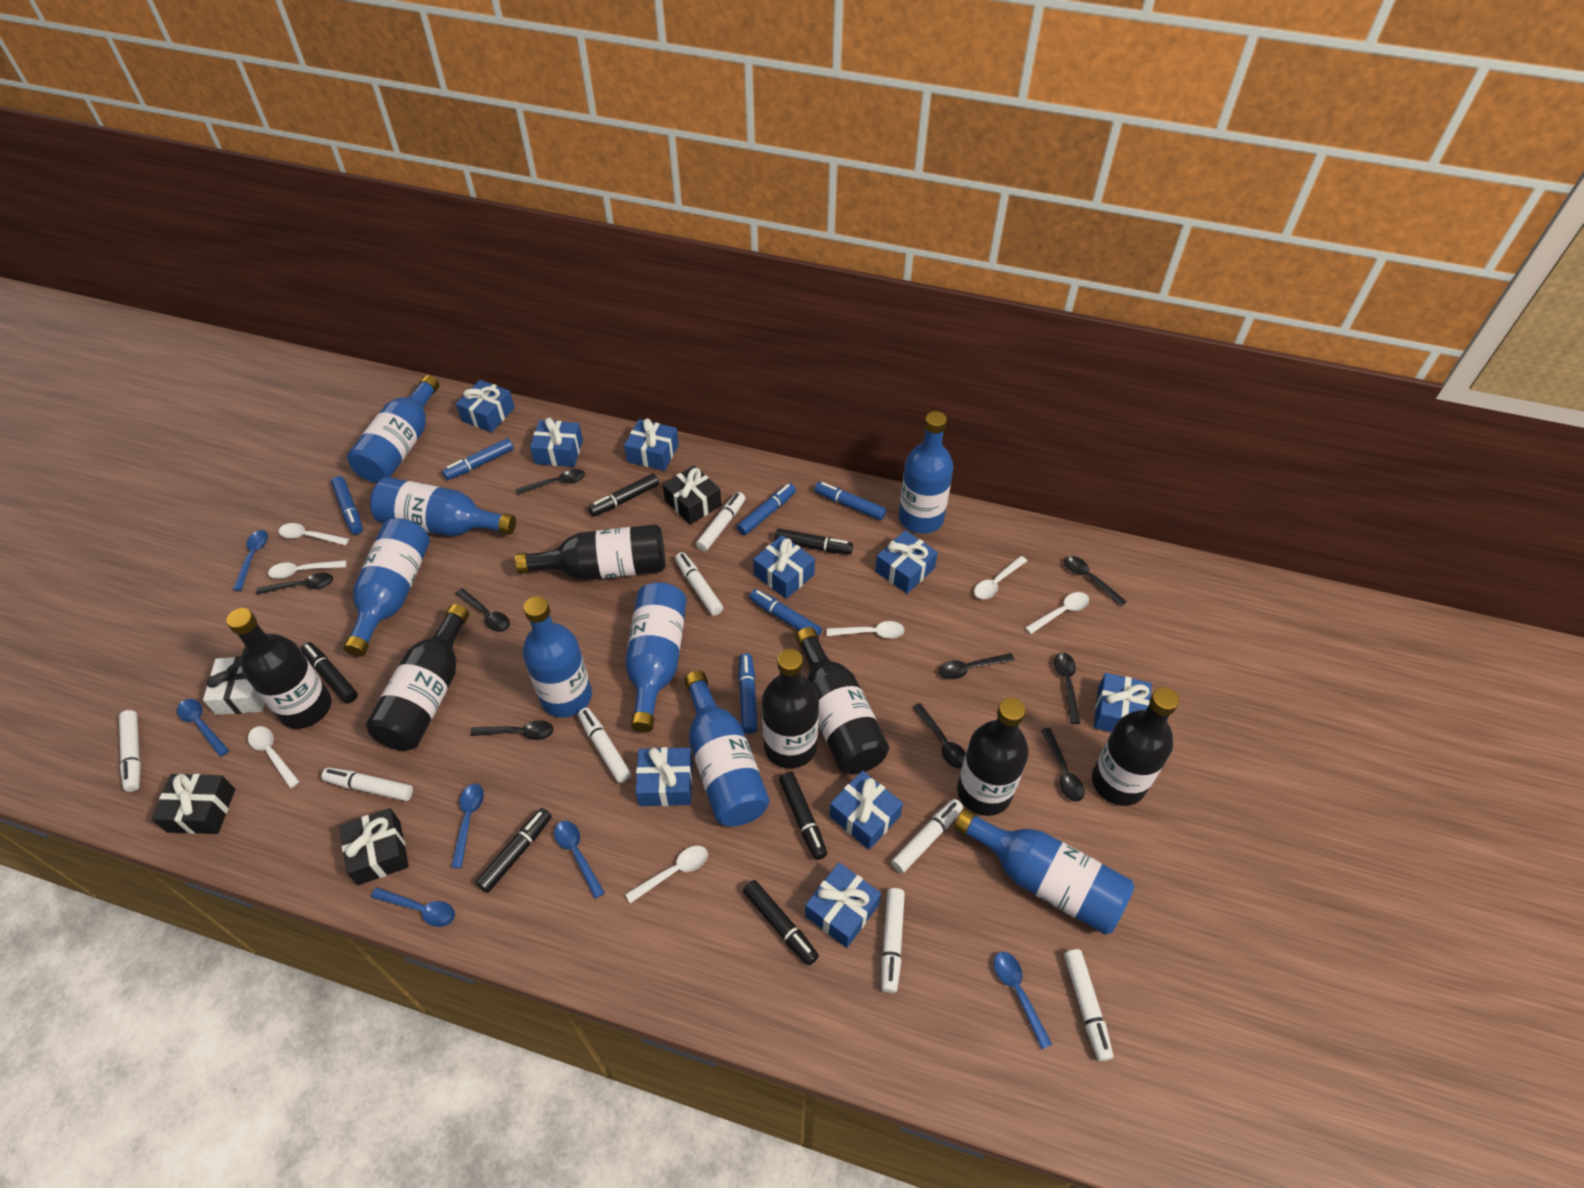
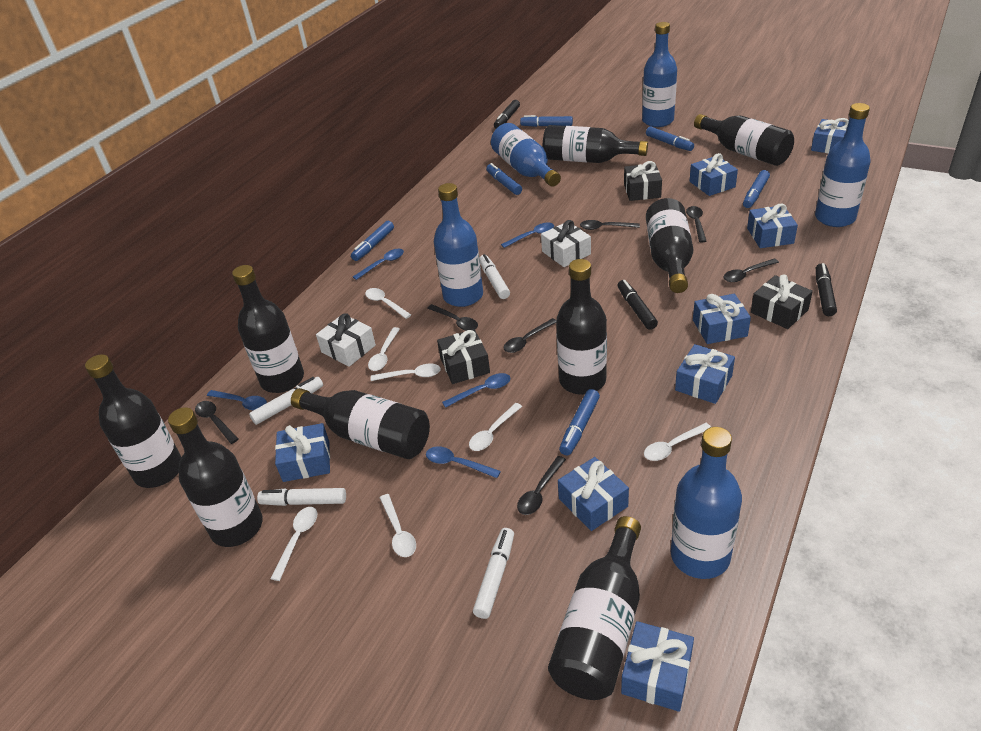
black bottle: 7 -> 9
black marker: 6 -> 3
black spoon: 9 -> 7
blue bottle: 8 -> 5
blue gift: 9 -> 8
blue spoon: 6 -> 5
white gift: 1 -> 2
white marker: 8 -> 4

